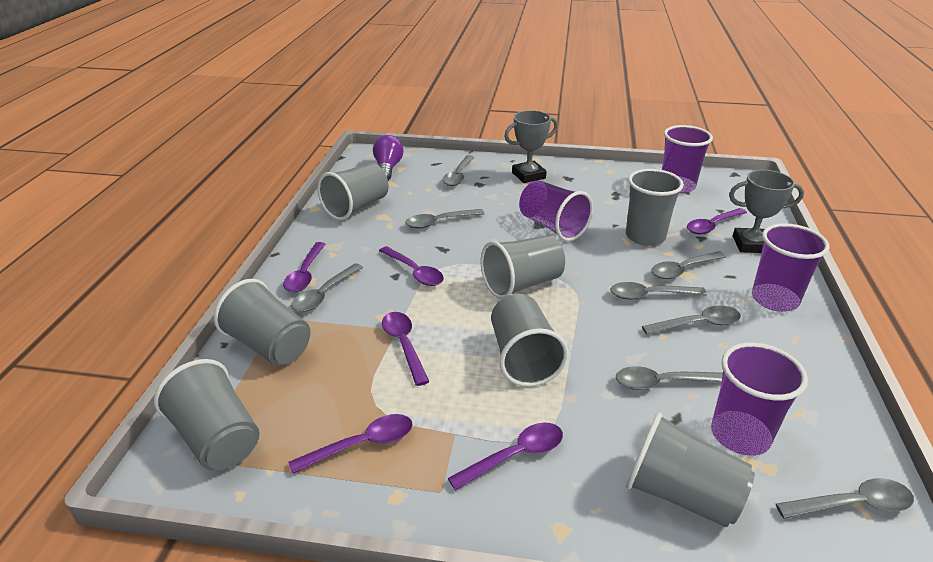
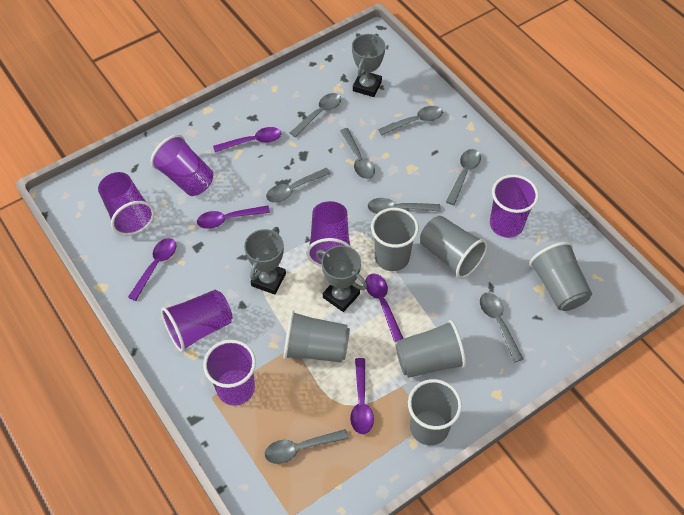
grey cup: 7 -> 6
grey trophy: 2 -> 3
purple cup: 4 -> 6
purple light bulb: 1 -> 0
purple spoon: 6 -> 5

